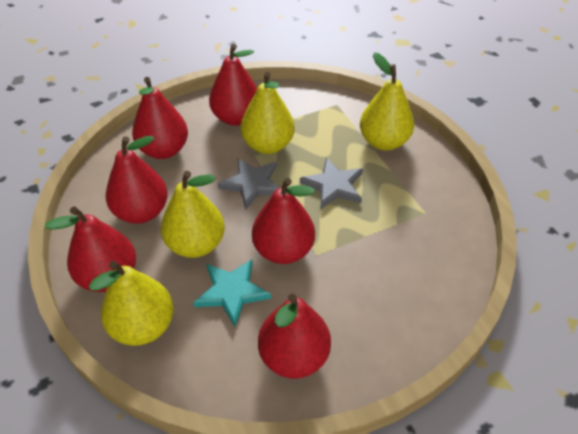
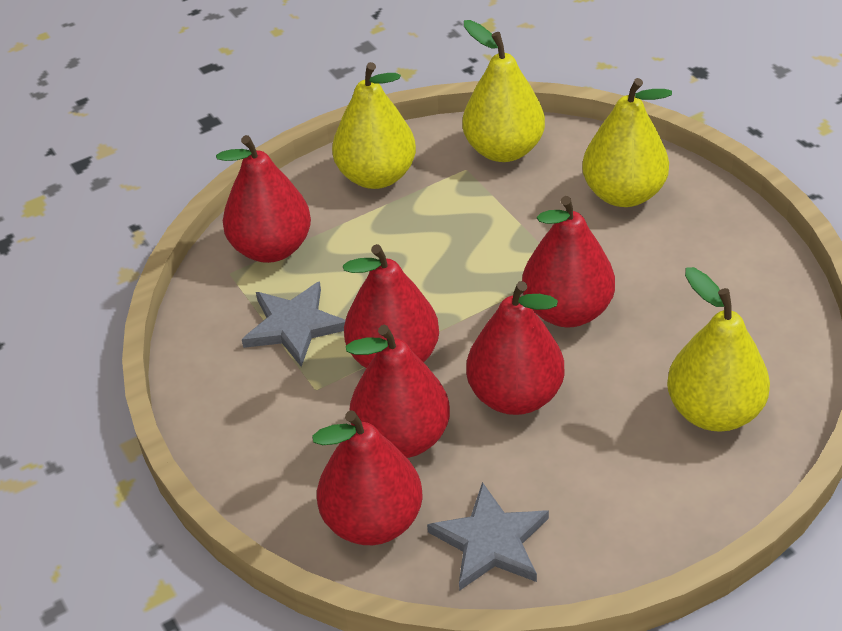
turquoise star: 1 -> 0

